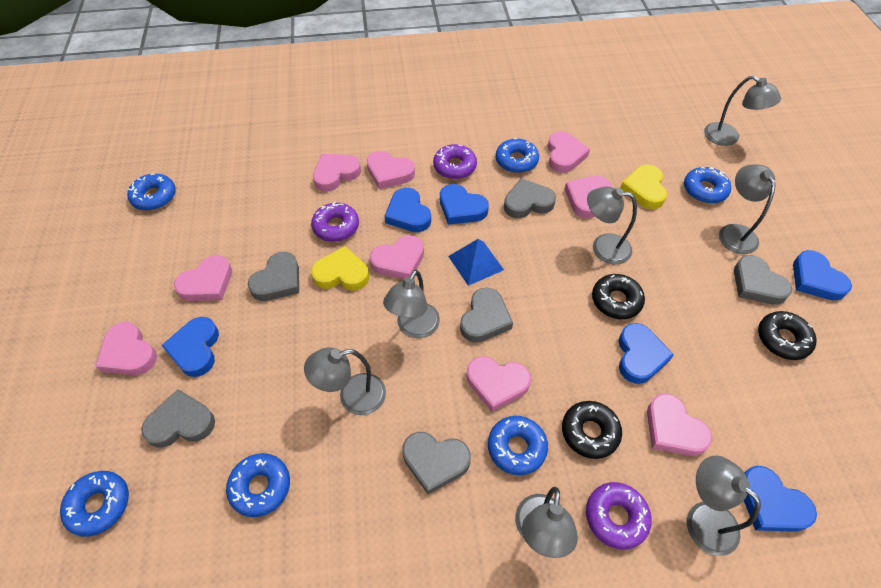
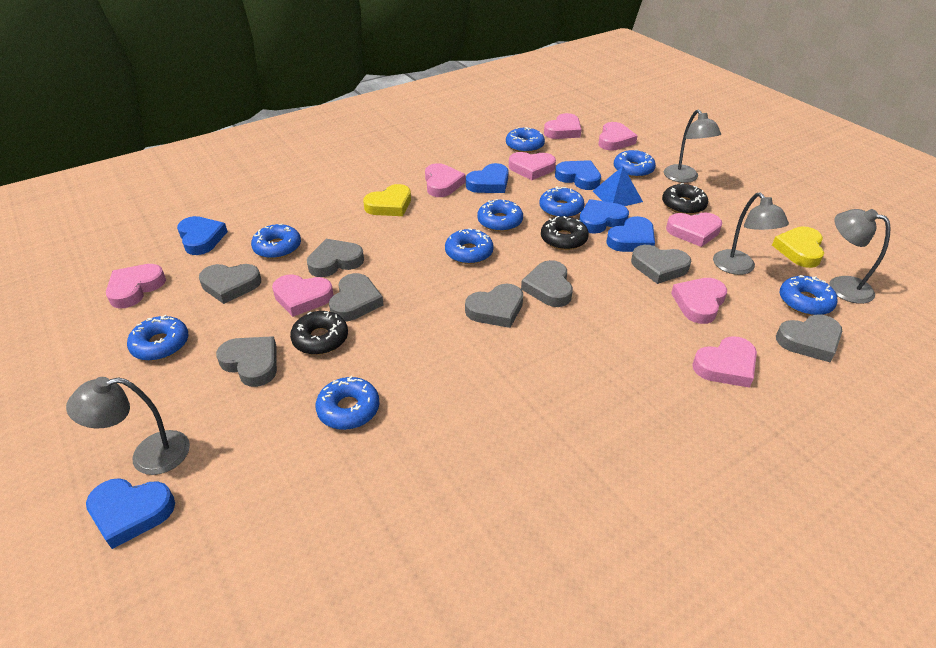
blue donut: 6 -> 9
grey heart: 6 -> 8
grey lamp: 7 -> 4
purple donut: 3 -> 0

